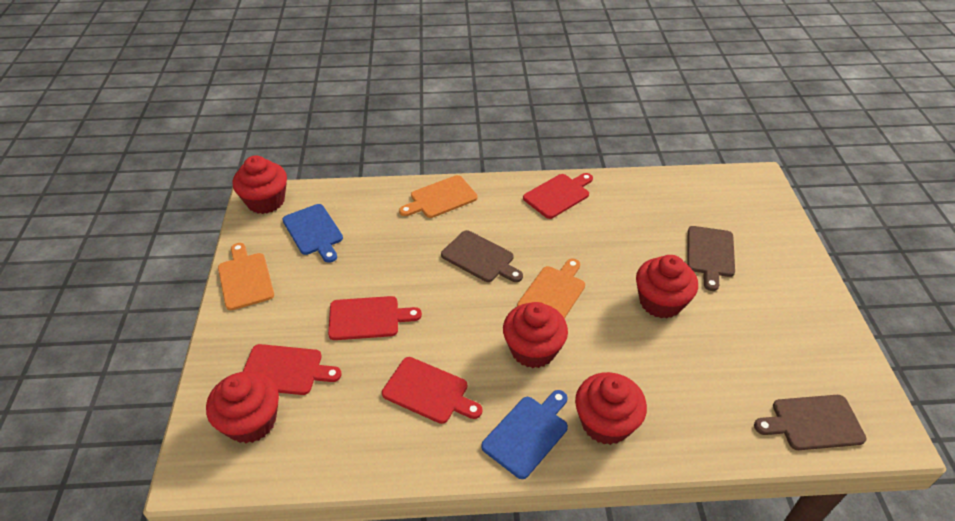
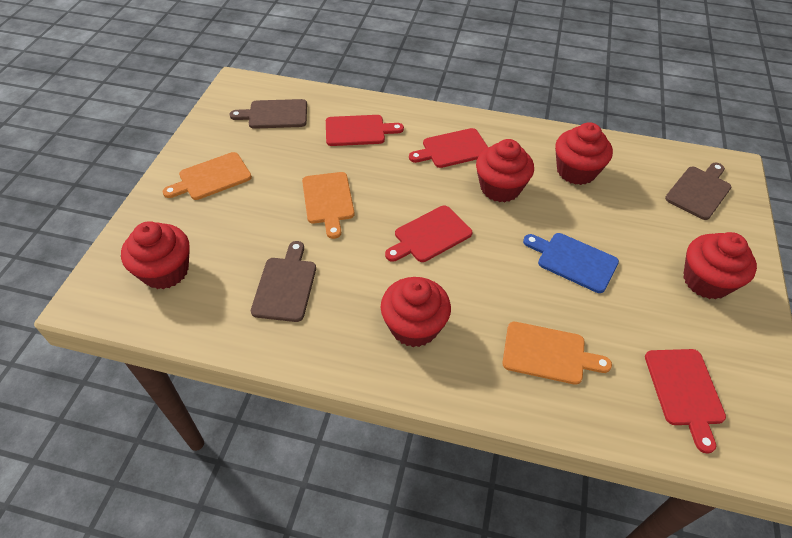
blue cutting board: 2 -> 1

